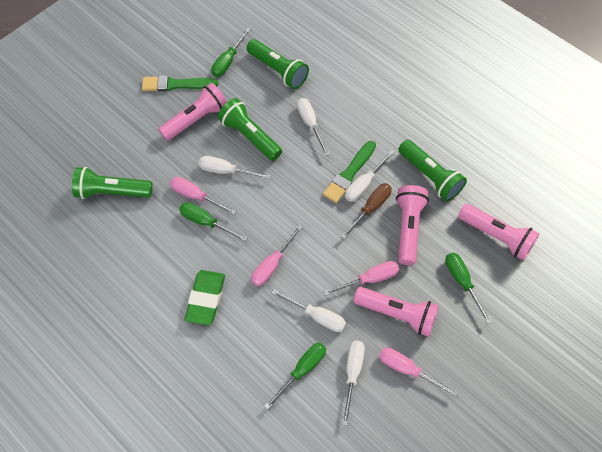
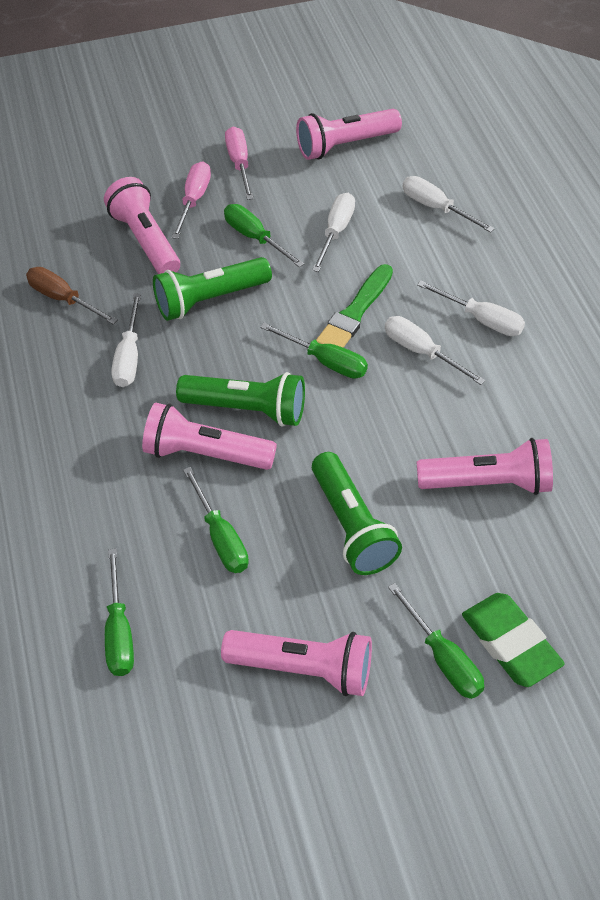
green brush: 2 -> 1
green flashlight: 4 -> 3
green screwdriver: 4 -> 5
pink flashlight: 4 -> 5
pink screwdriver: 4 -> 2

